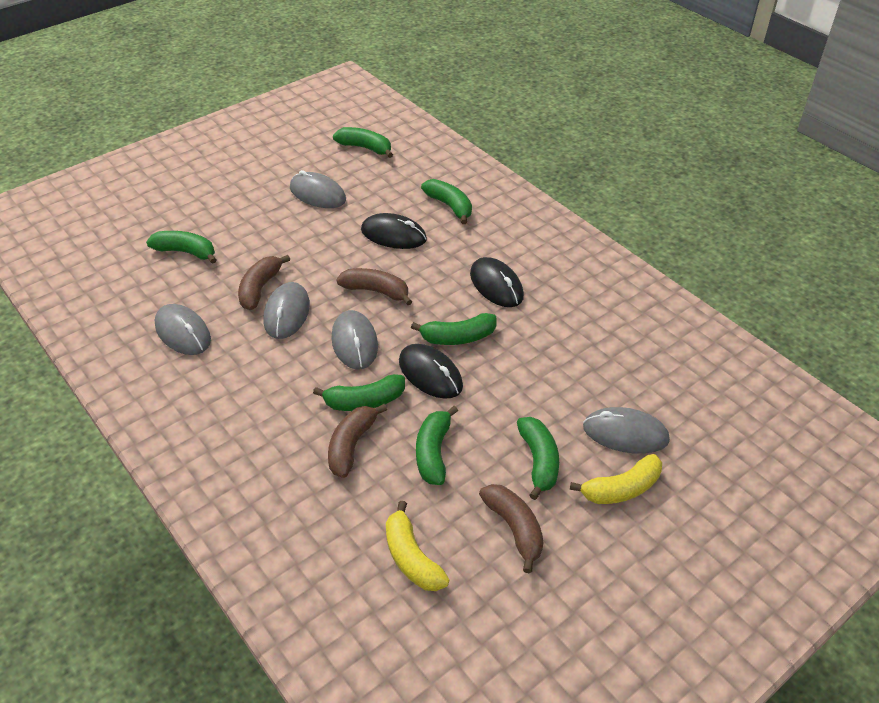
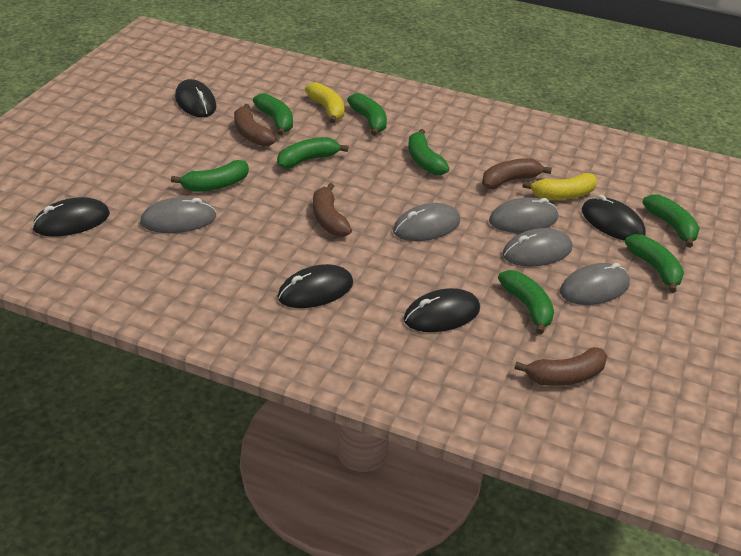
black mouse: 3 -> 5
green banana: 7 -> 8

